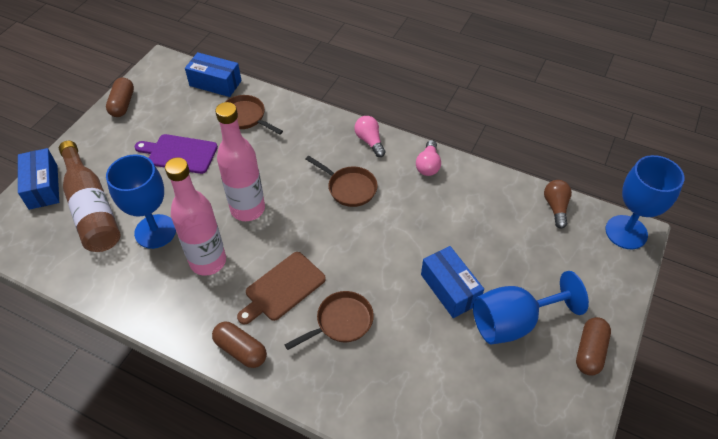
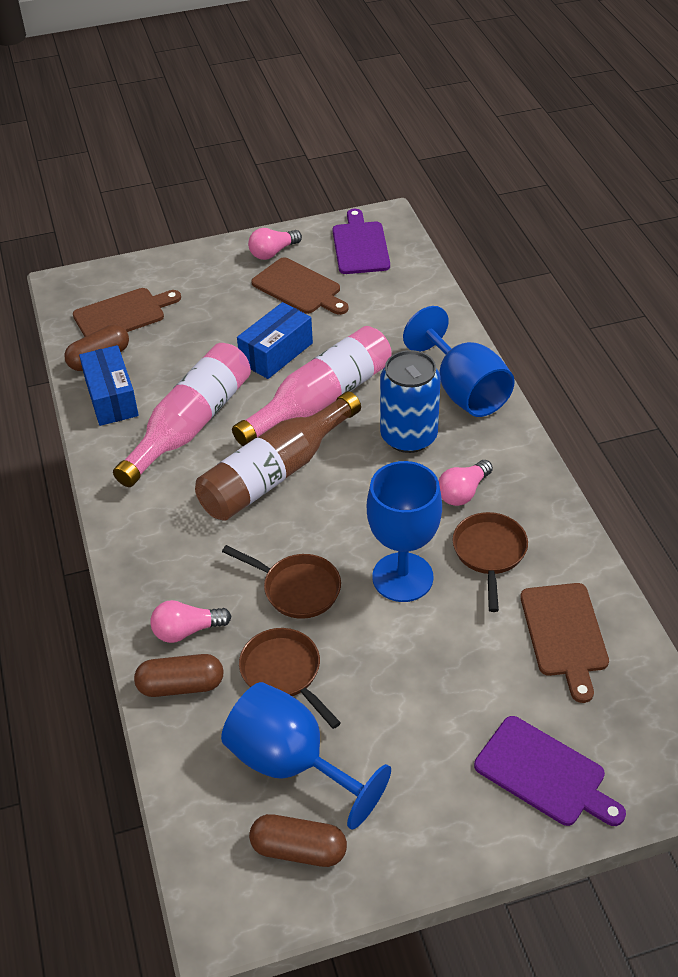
blue box: 3 -> 2
blue can: 0 -> 1
brown cutting board: 1 -> 3
brown light bulb: 1 -> 0
pink light bulb: 2 -> 3
purple cutting board: 1 -> 2

